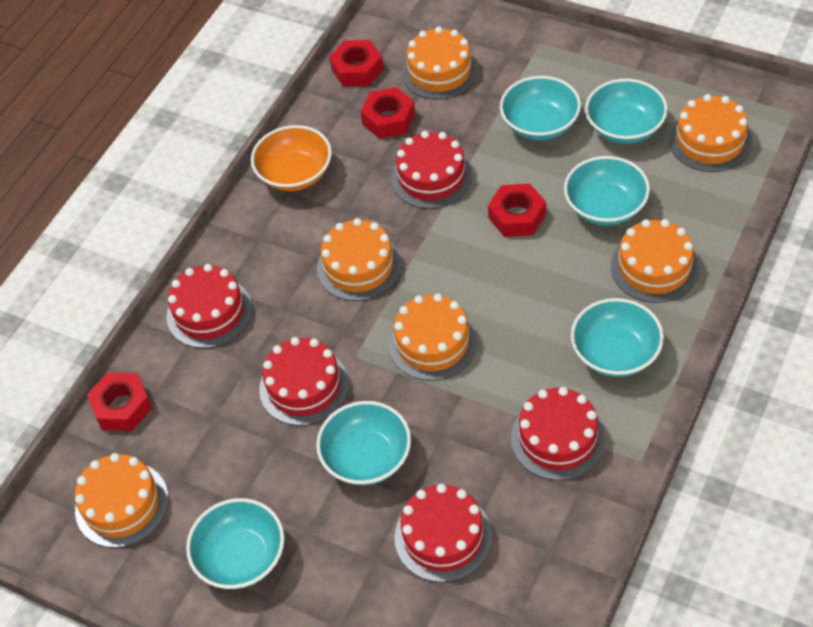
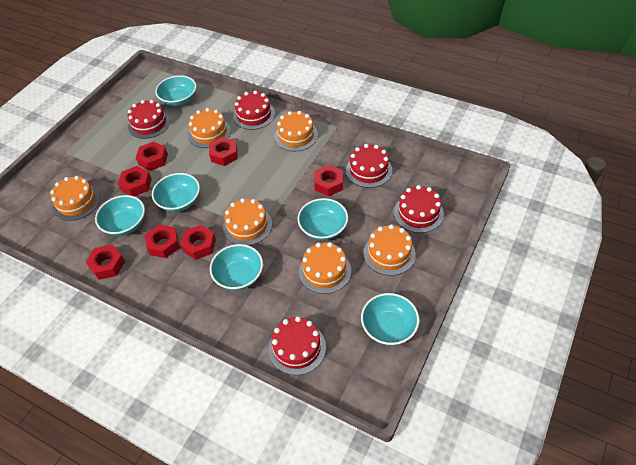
orange bowl: 1 -> 0
red nut: 4 -> 7

